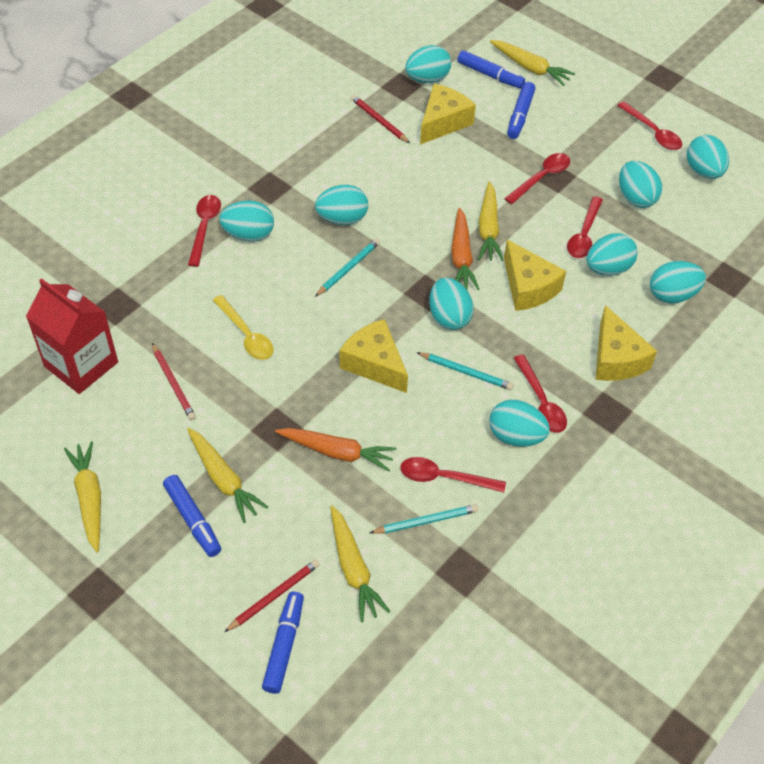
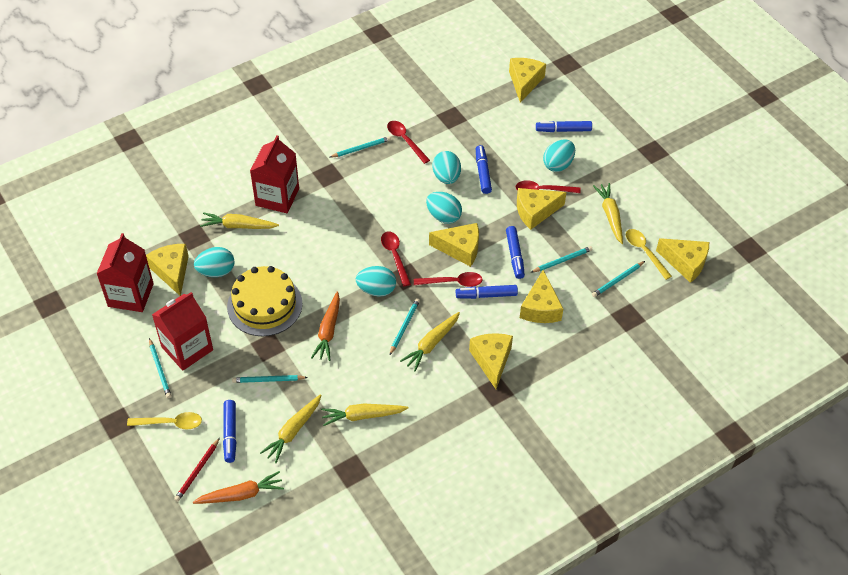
blue marker: 4 -> 5
red carton: 1 -> 3
red pencil: 3 -> 1
red spoon: 6 -> 4
turquoise egg: 9 -> 5
turquoise pencil: 3 -> 6
yellow cake: 0 -> 1
yellow cheese: 4 -> 7
yellow spoon: 1 -> 2

